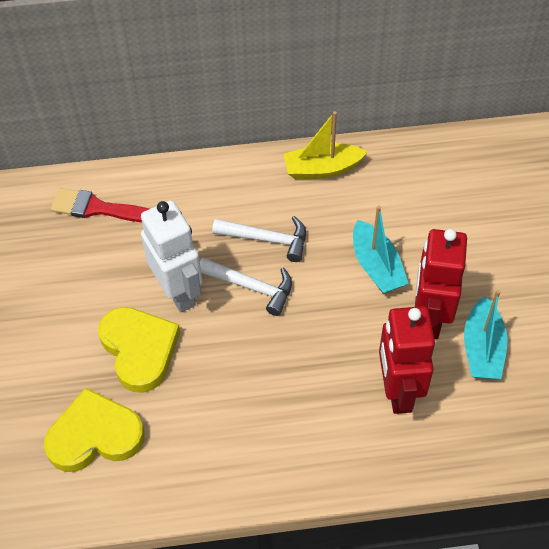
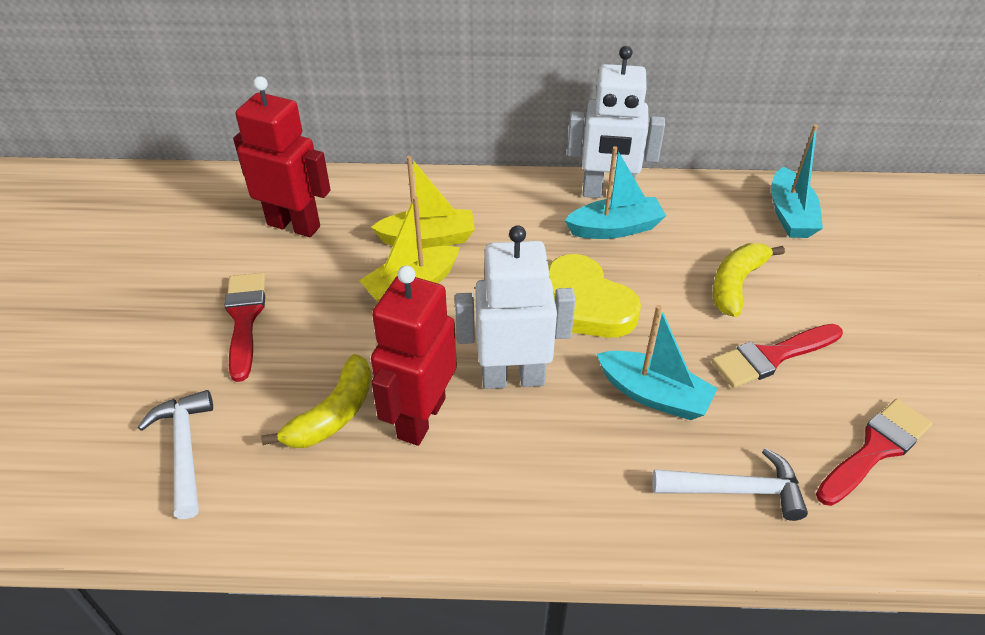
red brush: 1 -> 3
turquoise boat: 2 -> 3
white robot: 1 -> 2
yellow banana: 0 -> 2
yellow boat: 1 -> 2
yellow heart: 2 -> 1

